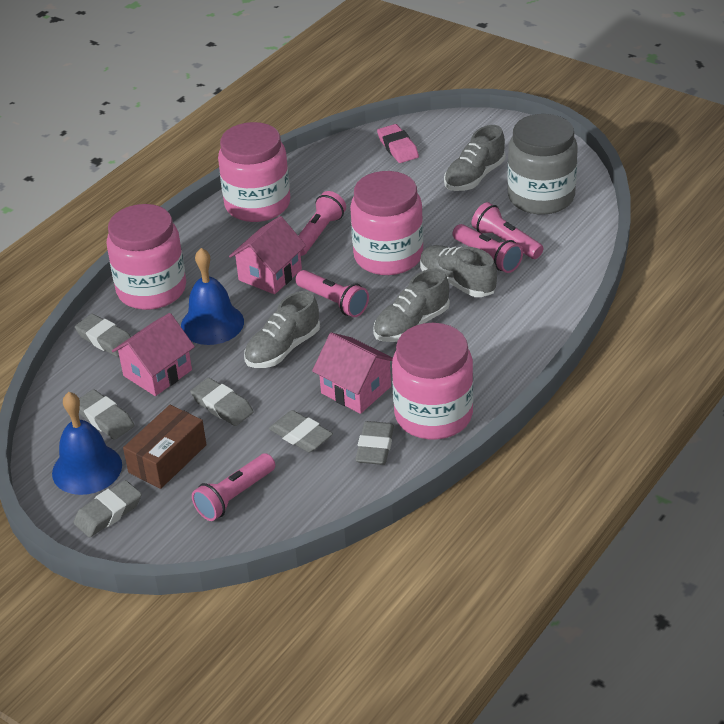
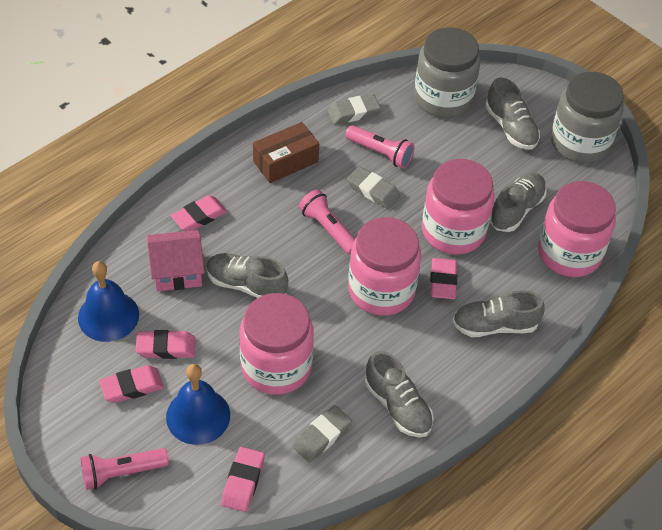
grey eraser: 6 -> 3
grey jar: 1 -> 2
grey shoe: 4 -> 5
pink eraser: 1 -> 5
pink flashlight: 5 -> 3
pink house: 3 -> 1

